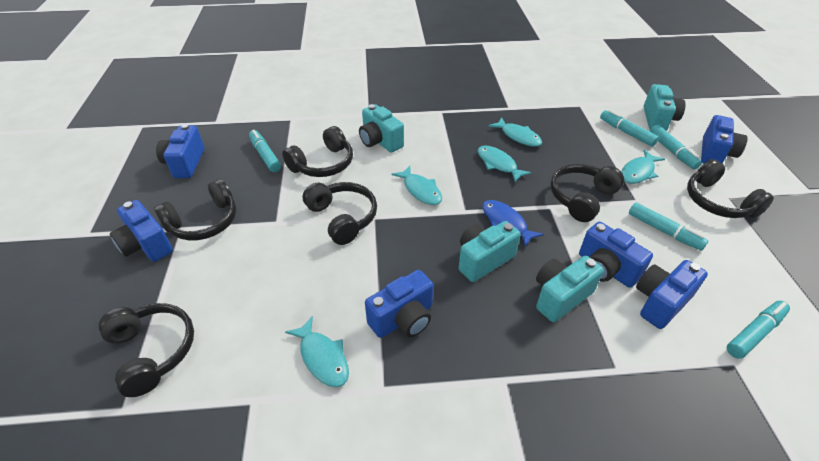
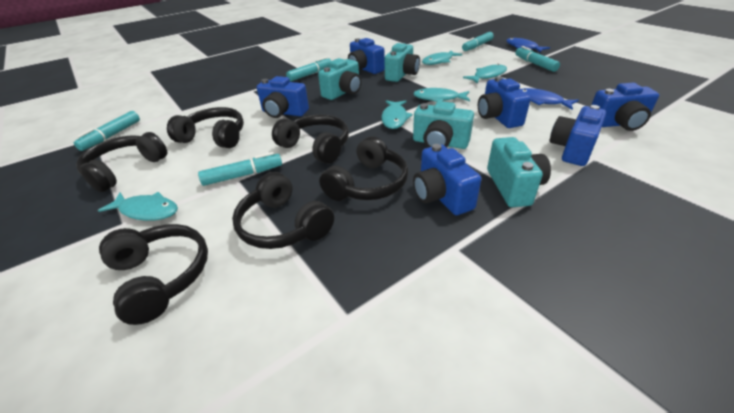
blue fish: 1 -> 2

